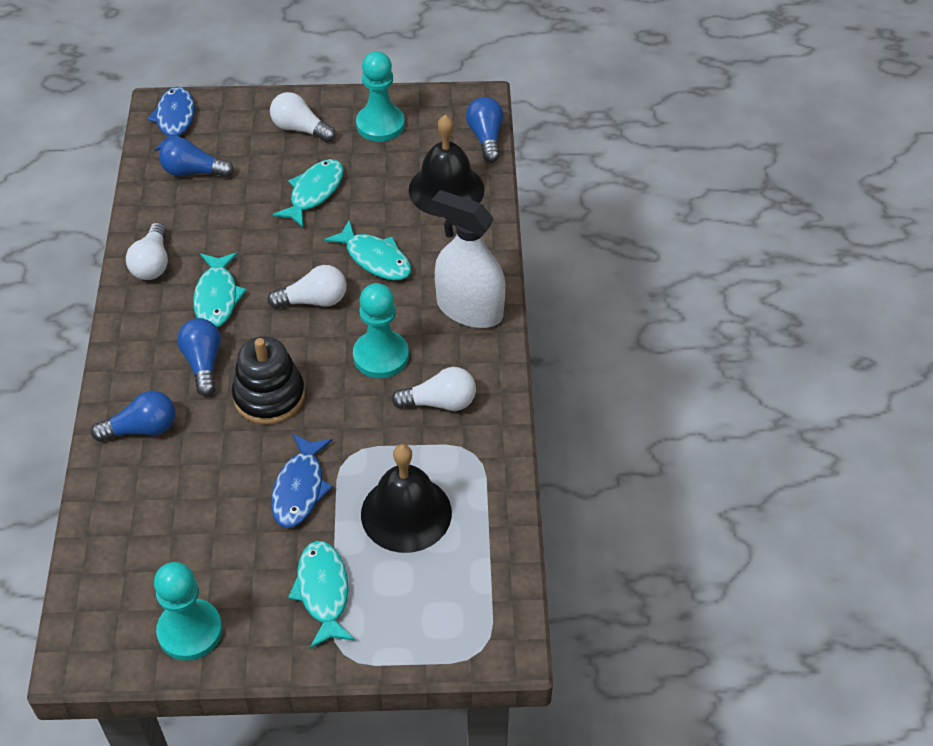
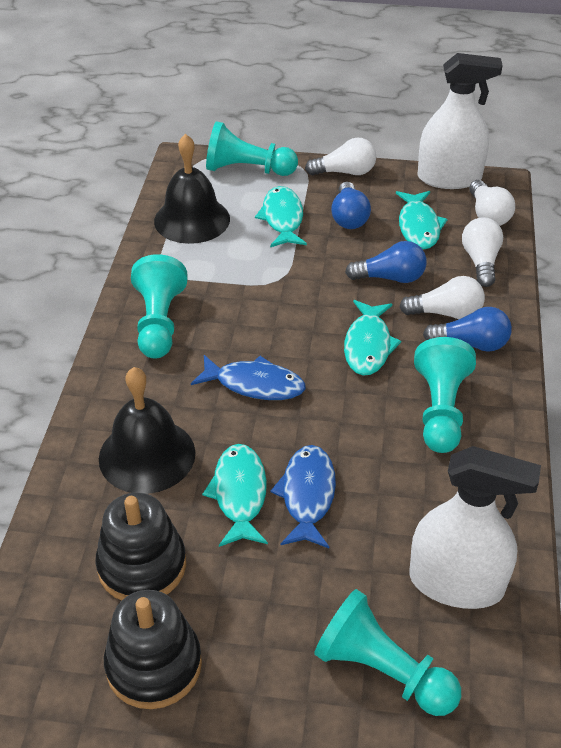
black stacking toy: 1 -> 2
blue light bulb: 4 -> 3
turquoise pawn: 3 -> 4
white spray bottle: 1 -> 2

